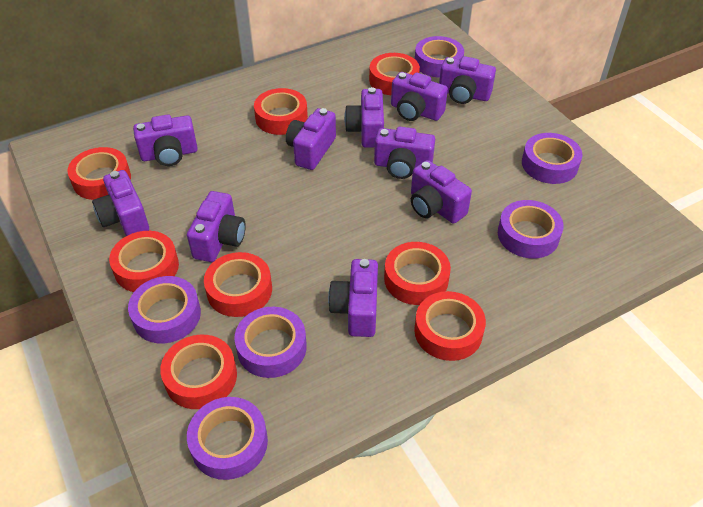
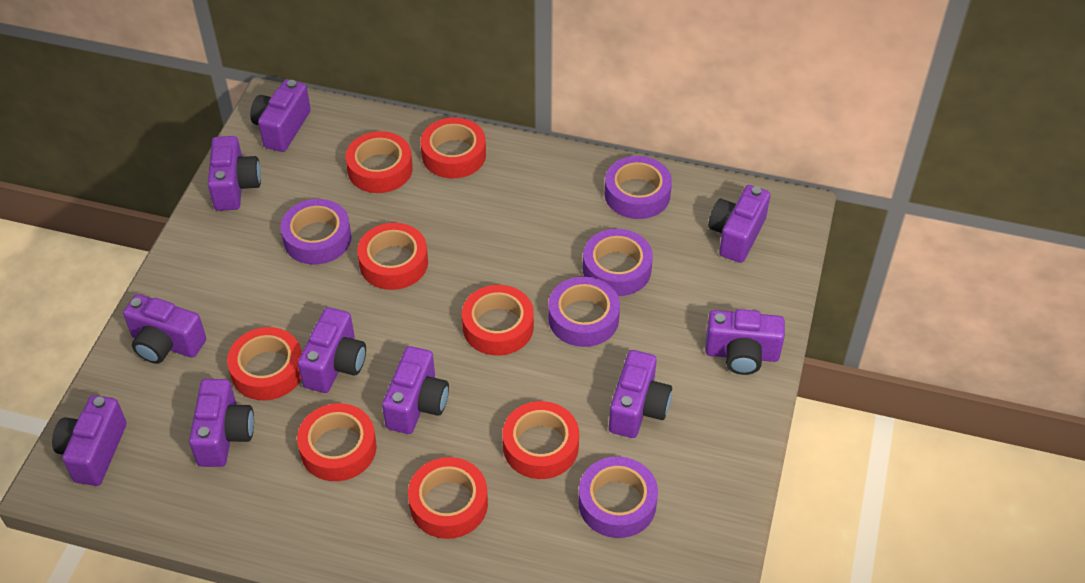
purple tape: 6 -> 5

